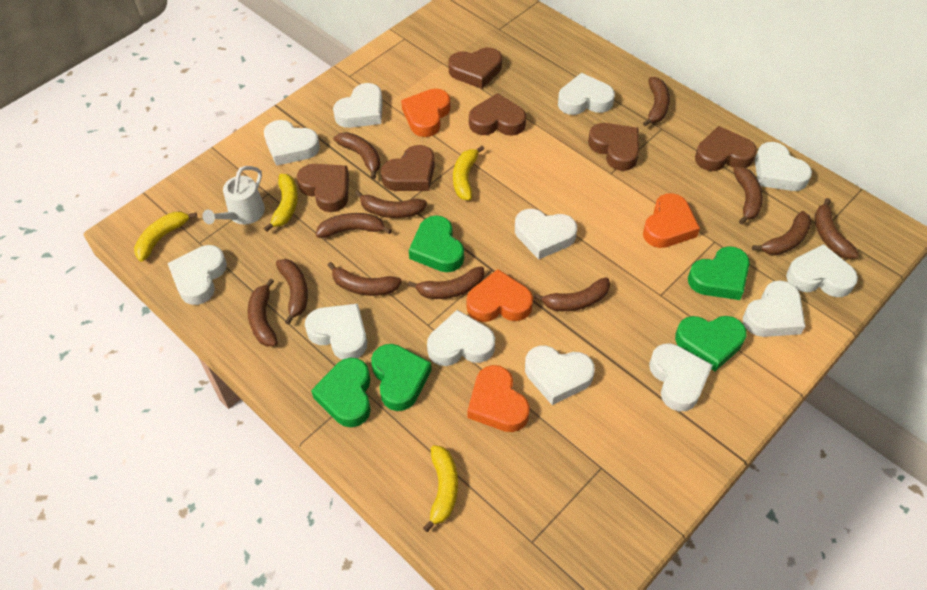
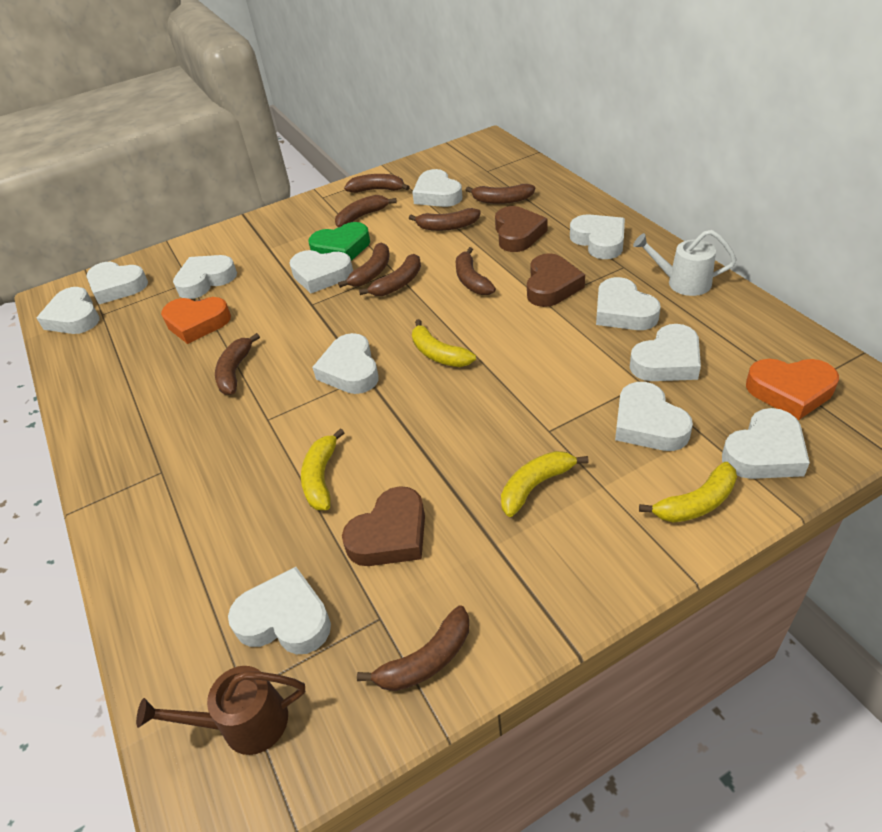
brown banana: 12 -> 9
brown heart: 6 -> 3
brown watering can: 0 -> 1
green heart: 5 -> 1
orange heart: 4 -> 2

